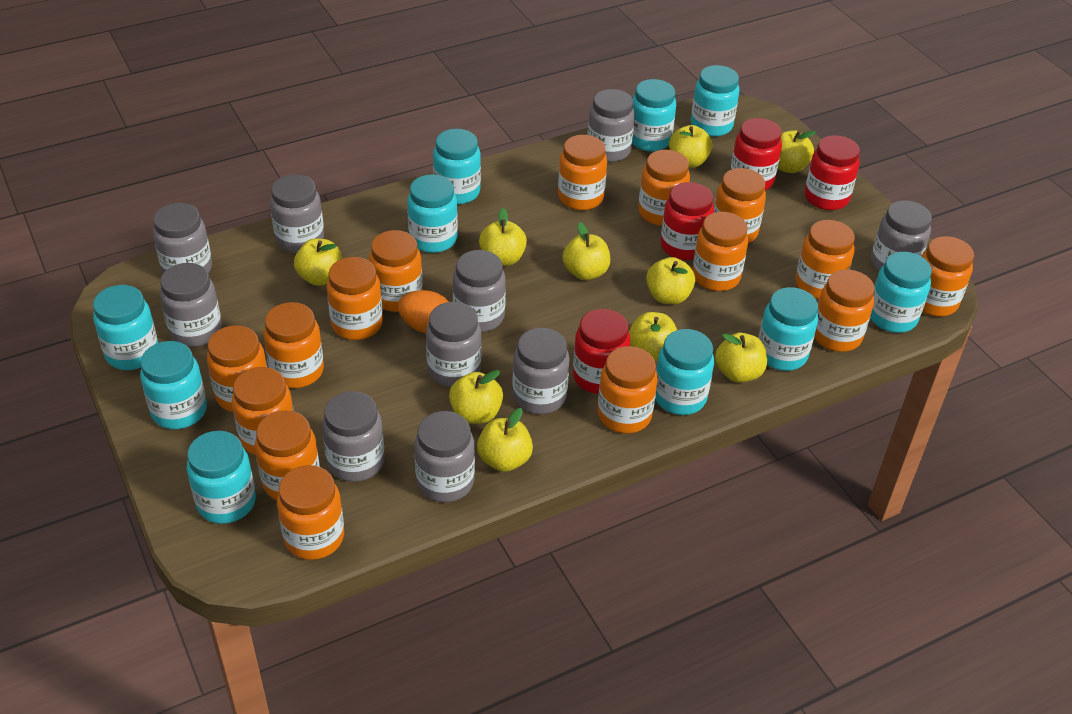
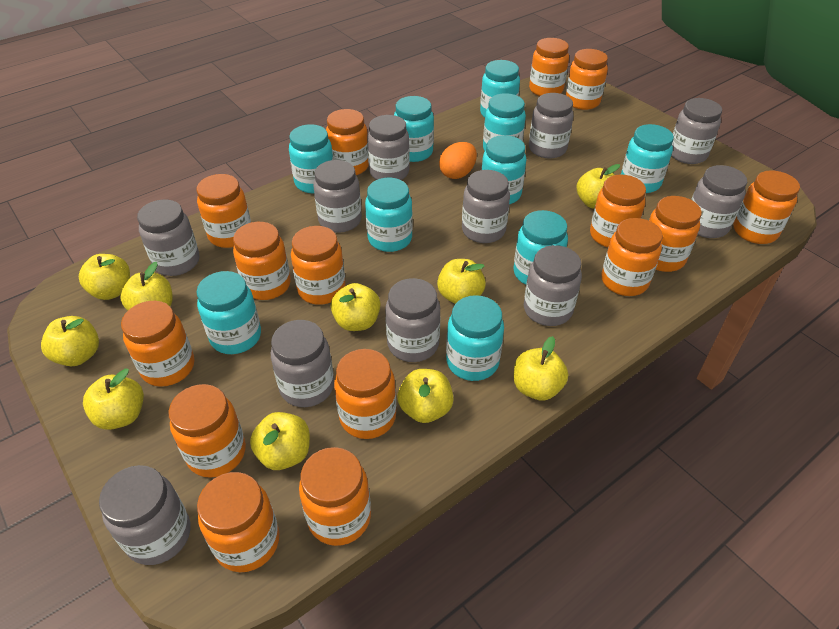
grey jar: 10 -> 11
red jar: 4 -> 0

